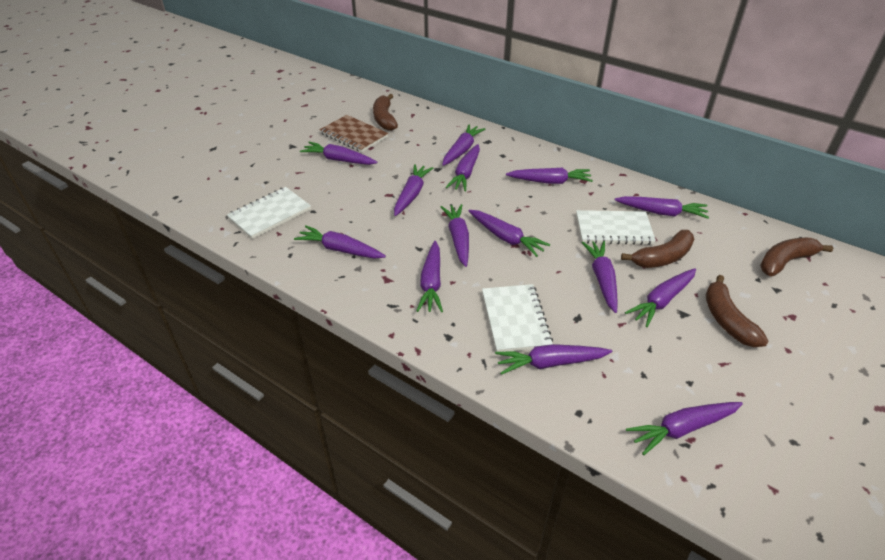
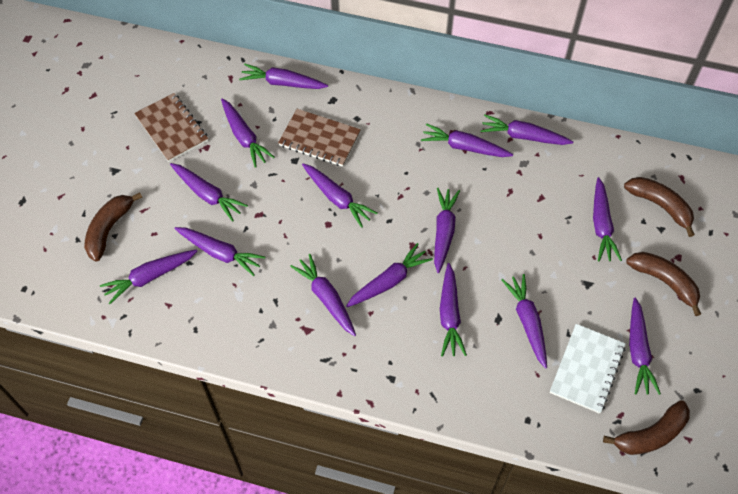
brown notebook: 1 -> 2
purple carrot: 14 -> 15
white notebook: 3 -> 1

